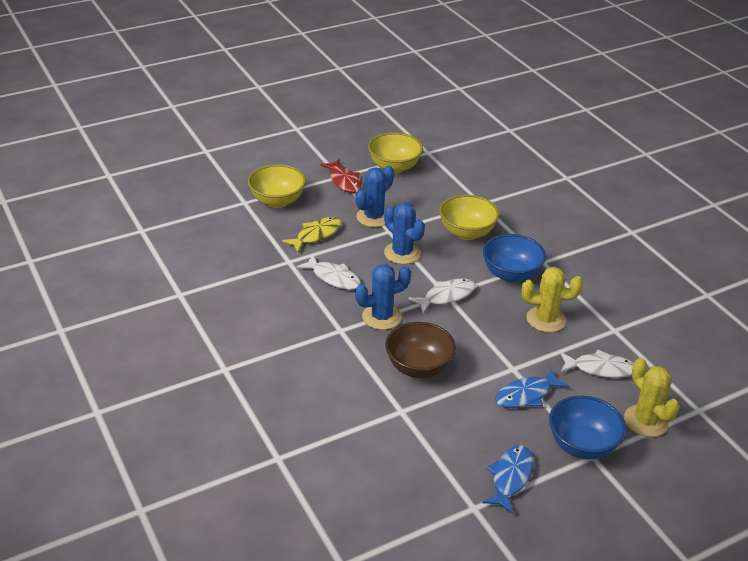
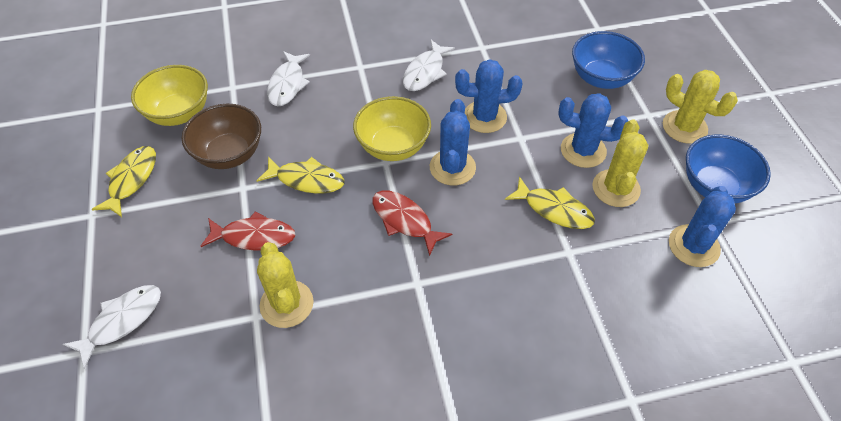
blue cactus: 3 -> 4
blue fish: 2 -> 0
red fish: 1 -> 2
yellow bowl: 3 -> 2
yellow cactus: 2 -> 3
yellow fish: 1 -> 3

